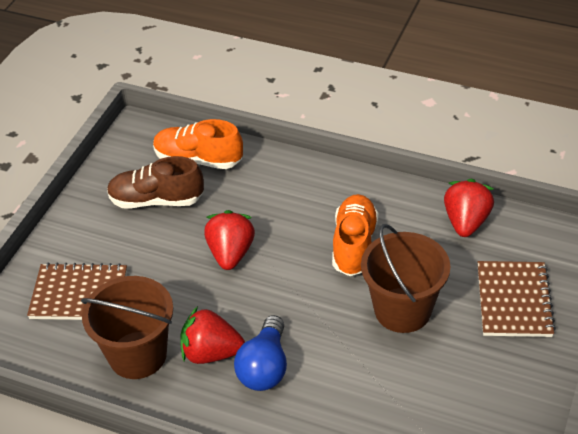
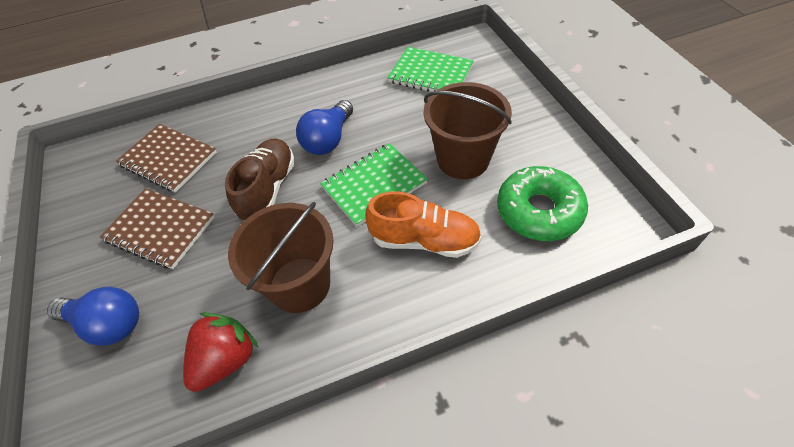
blue light bulb: 1 -> 2
green donut: 0 -> 1
green notebook: 0 -> 2
orange shoe: 2 -> 1
red strawberry: 3 -> 1

